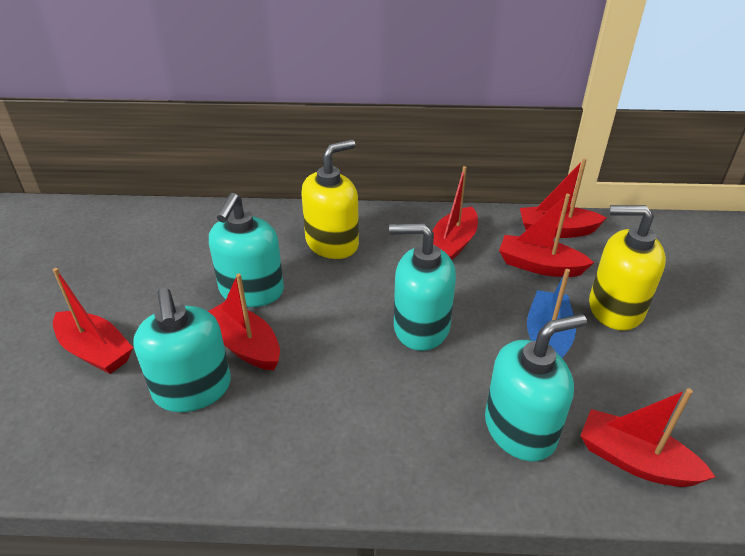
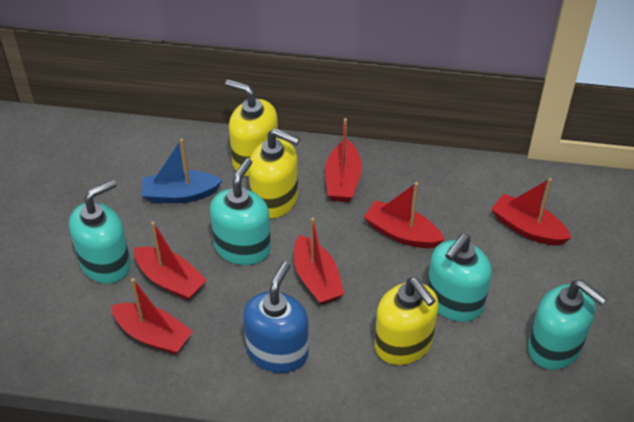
blue soap dispenser: 0 -> 1
yellow soap dispenser: 2 -> 3

